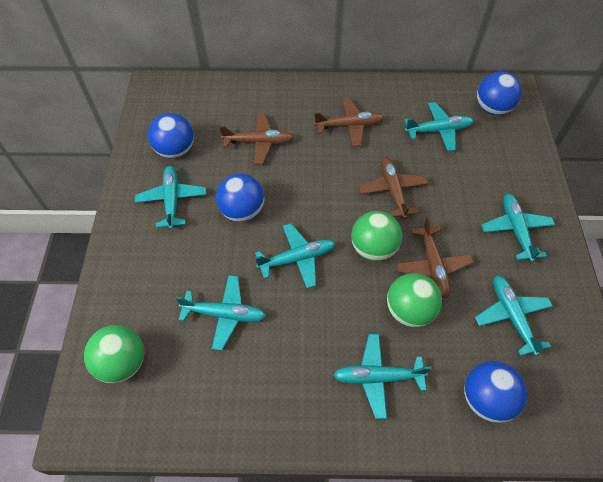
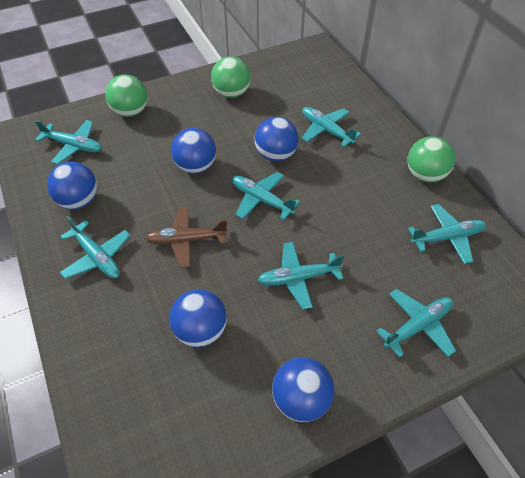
blue ball: 4 -> 5
brown plane: 4 -> 1

